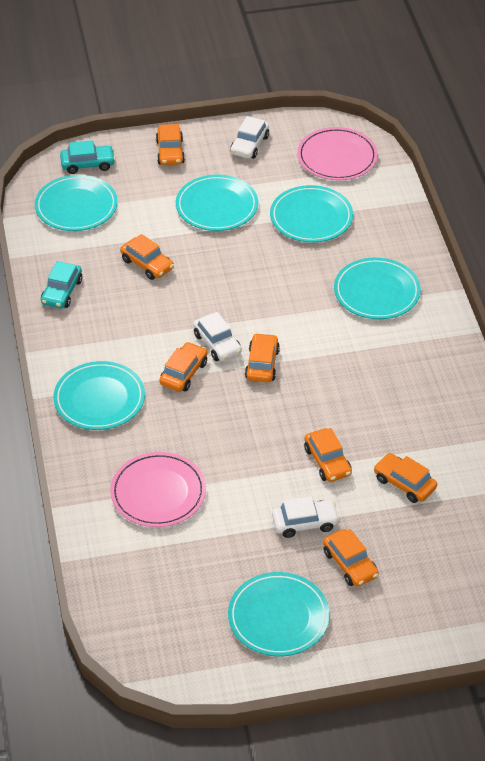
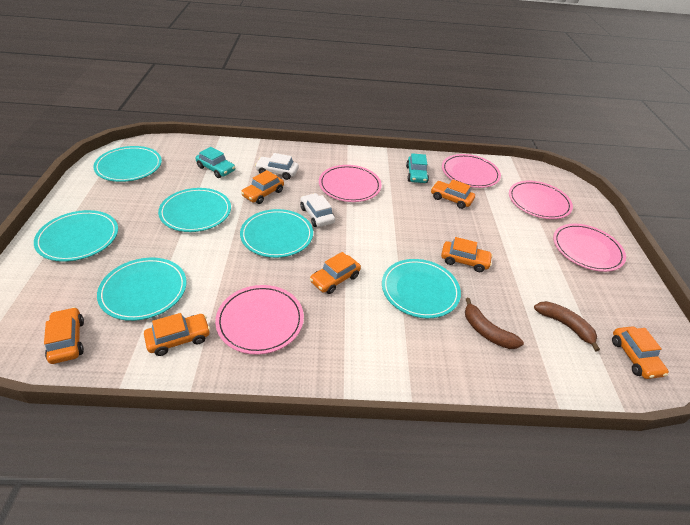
brown banana: 0 -> 2
pink plate: 2 -> 5
white car: 3 -> 2

